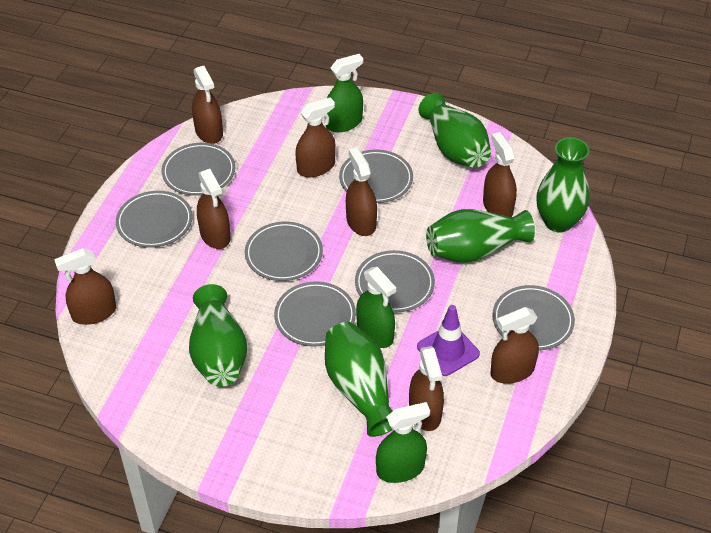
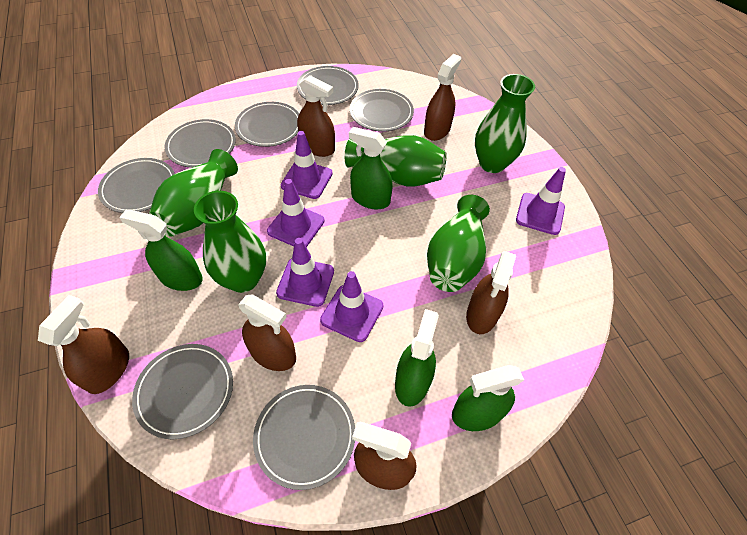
brown spray bottle: 8 -> 6
green spray bottle: 3 -> 4
purple traffic cone: 1 -> 5

